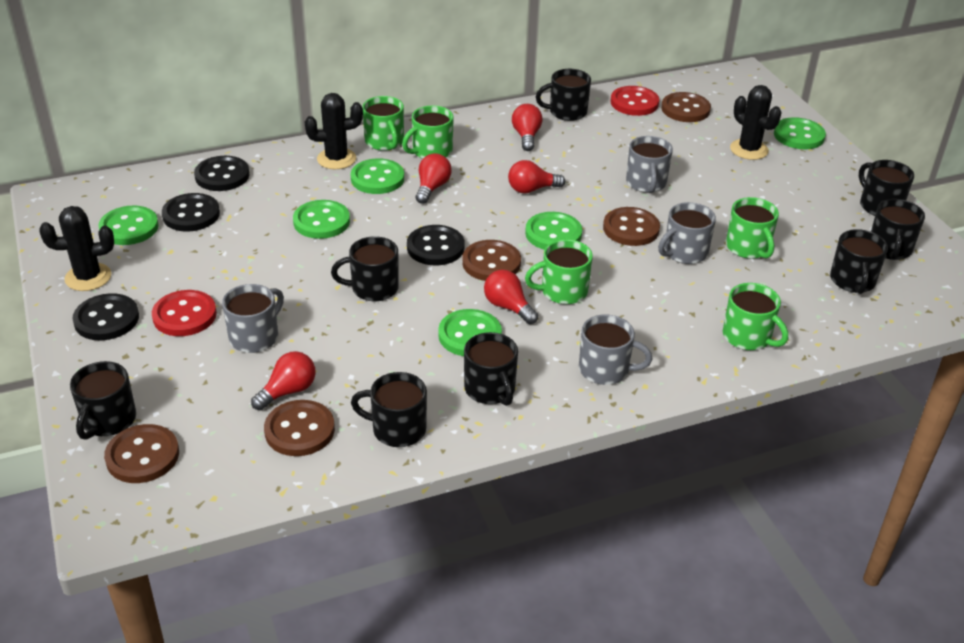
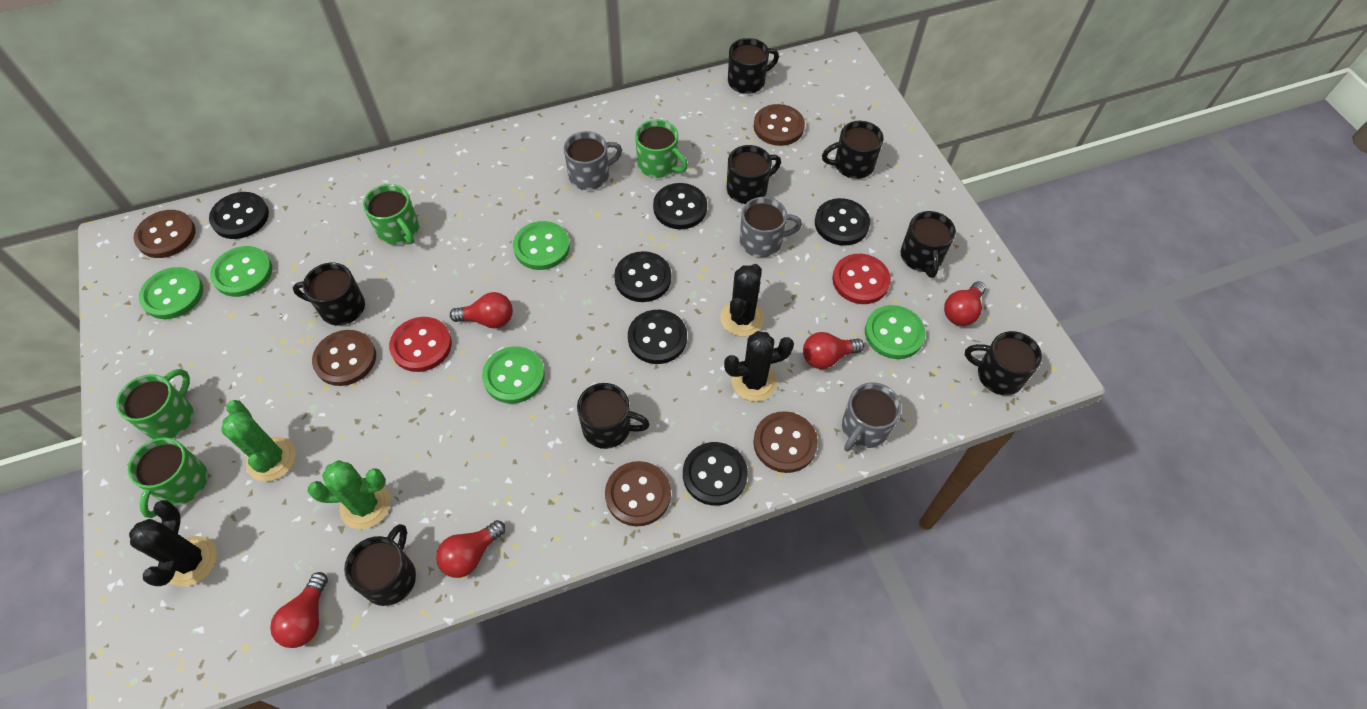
black button: 4 -> 6
green button: 6 -> 5
green cactus: 0 -> 2
green mug: 5 -> 4
grey mug: 4 -> 3

